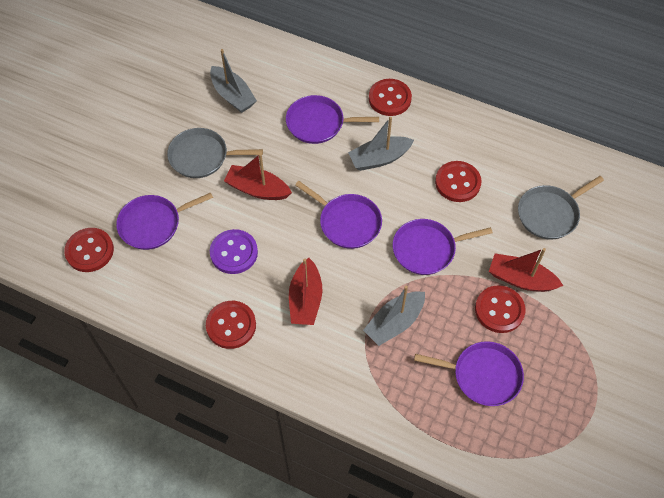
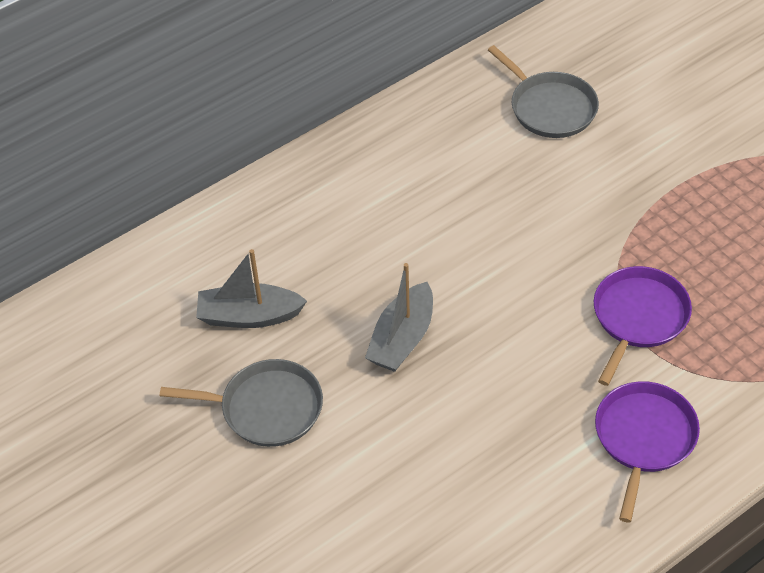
grey boat: 3 -> 2
purple button: 1 -> 0
purple pan: 5 -> 2
red boat: 3 -> 0
red button: 5 -> 0

